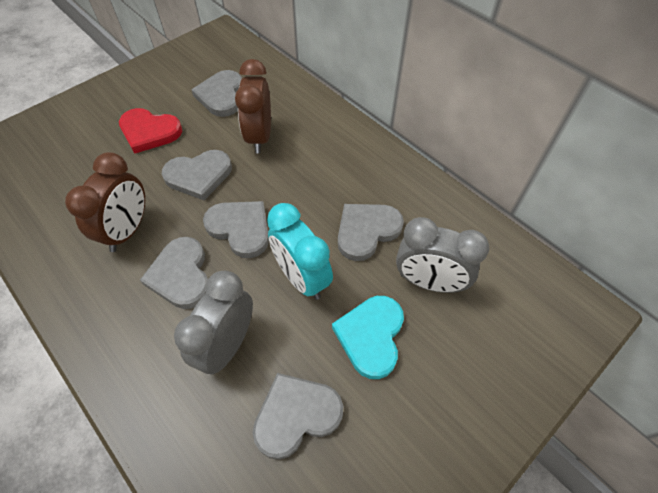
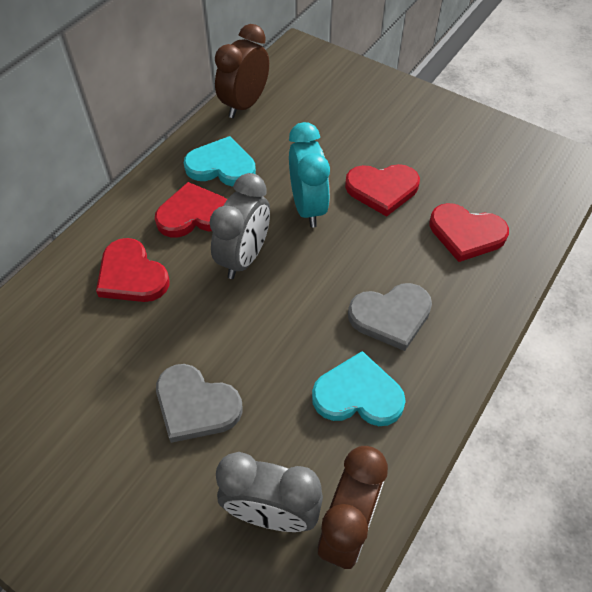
grey heart: 6 -> 2
red heart: 1 -> 4
turquoise heart: 1 -> 2

